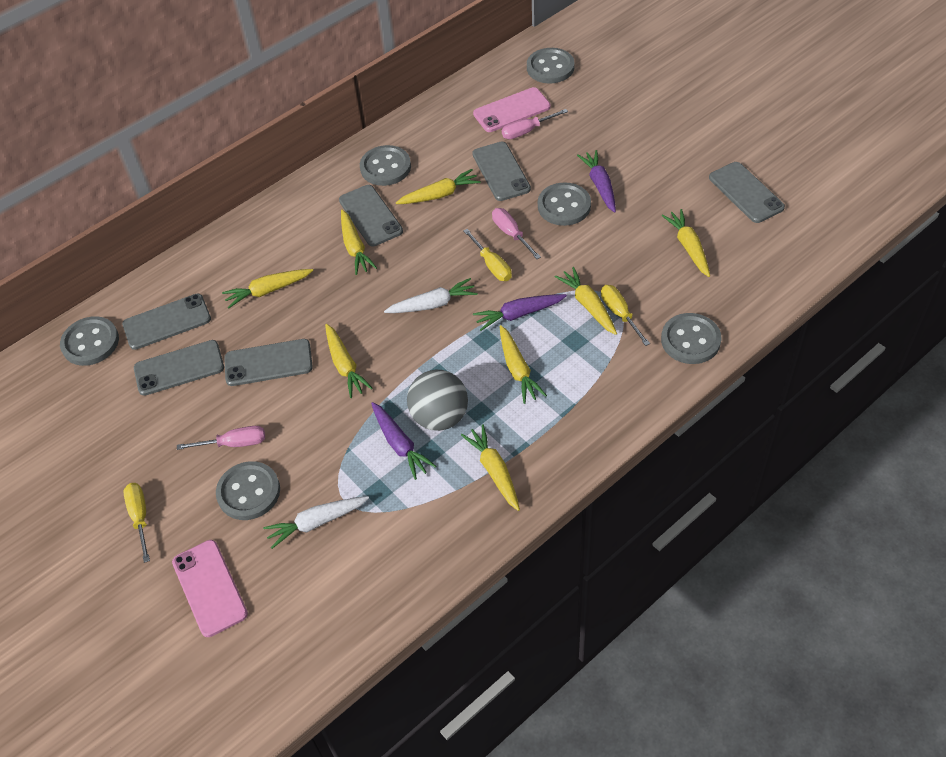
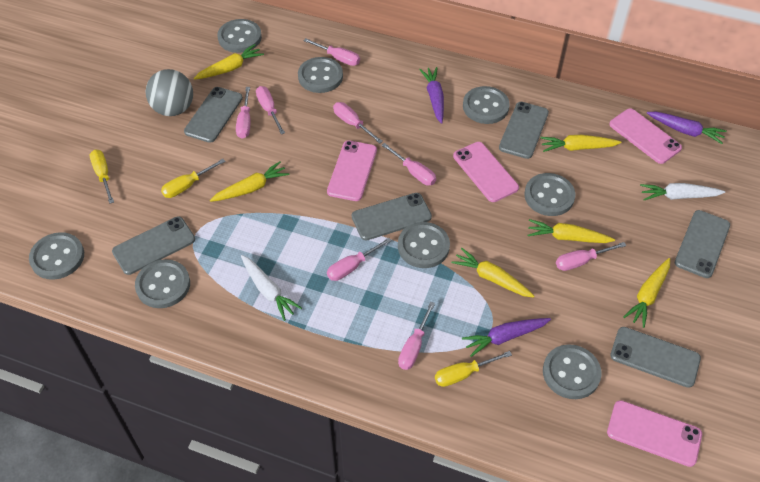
grey button: 6 -> 8
pink phone: 2 -> 4
pink screwdriver: 3 -> 8
yellow carrot: 8 -> 6

